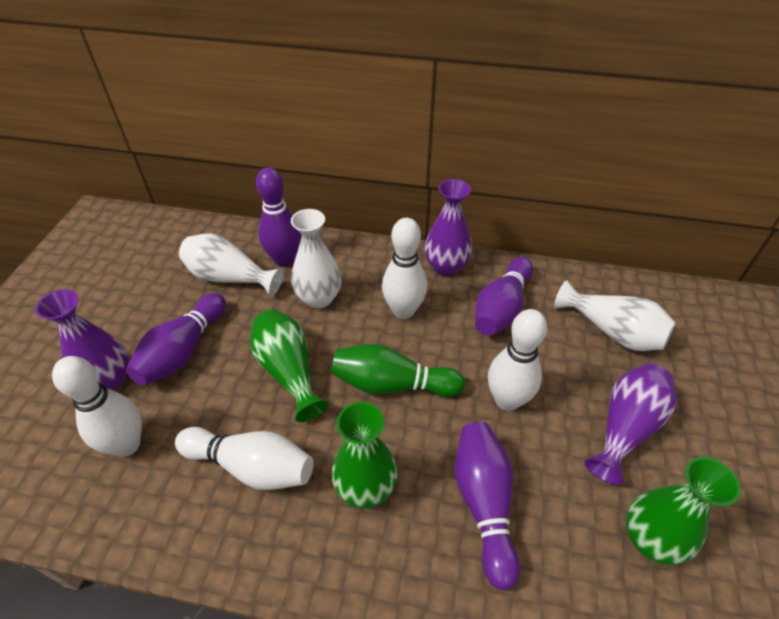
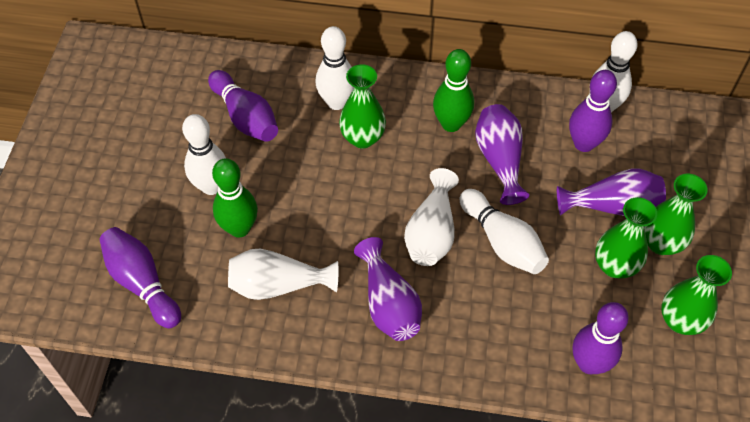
green bowling pin: 1 -> 2
green vase: 3 -> 4
white vase: 3 -> 2

